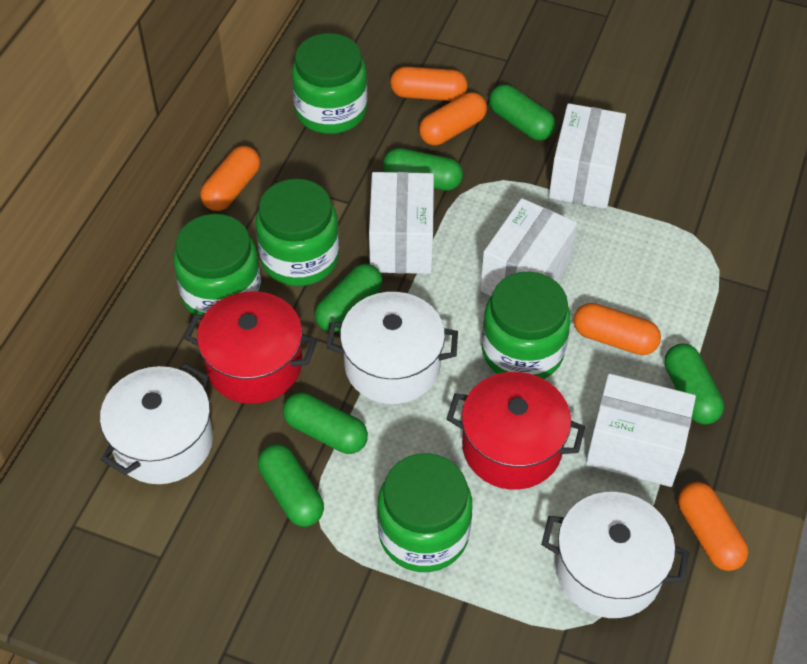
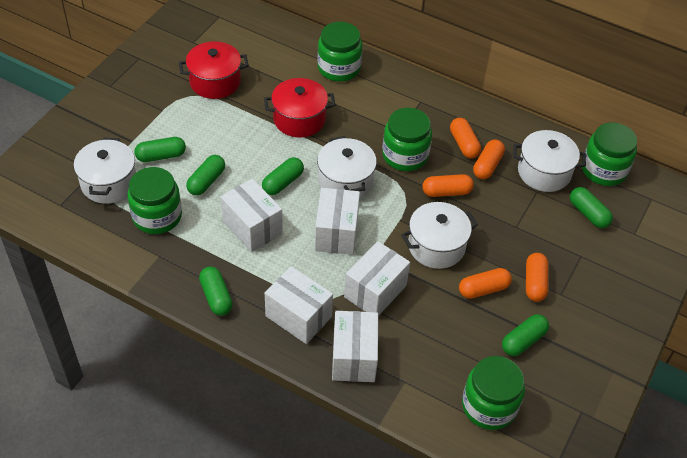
white box: 4 -> 5
white pot: 3 -> 4

